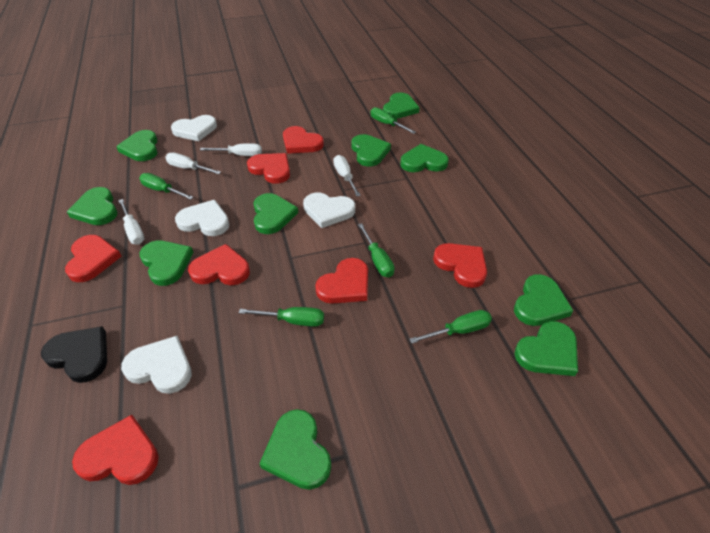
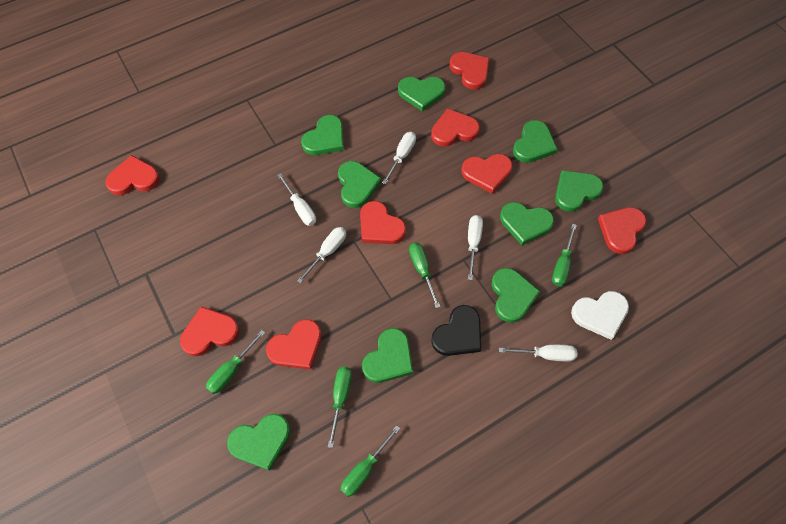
green heart: 10 -> 9
red heart: 7 -> 8
white heart: 4 -> 1
white screwdriver: 4 -> 5

